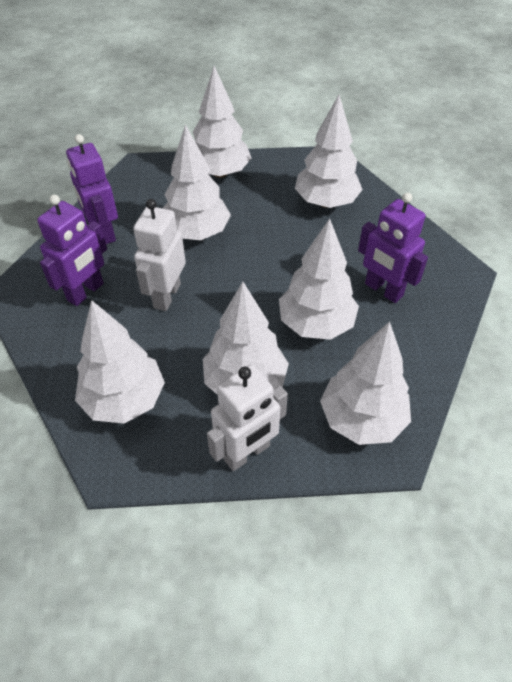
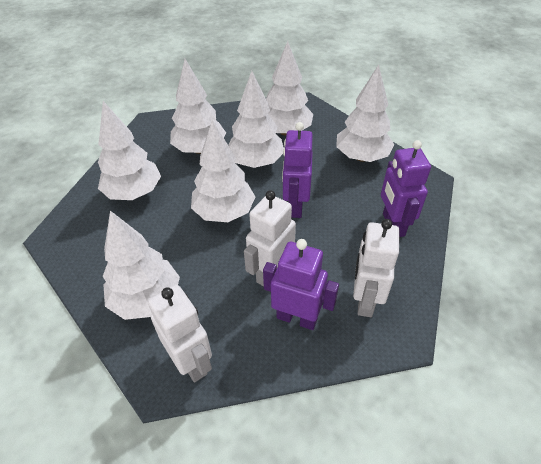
white robot: 2 -> 3

